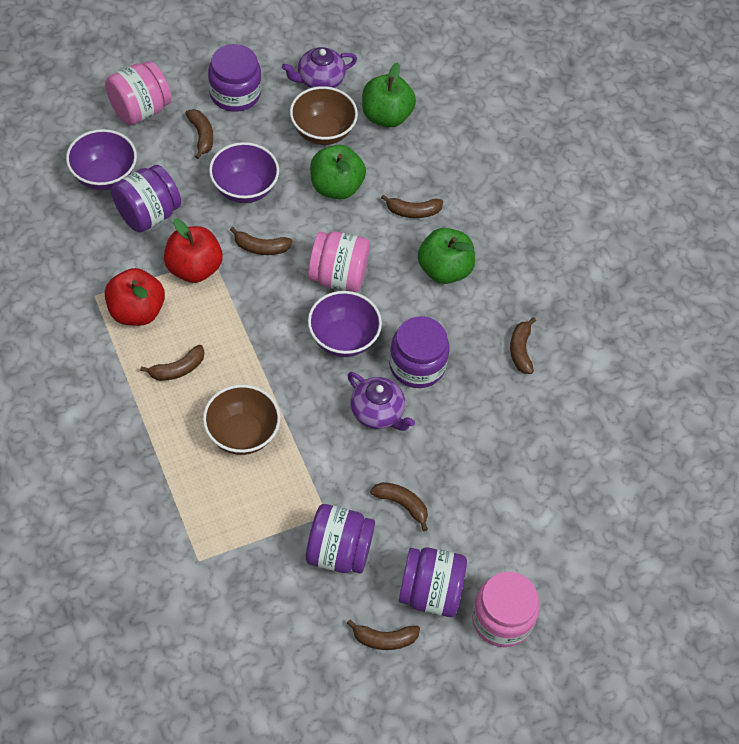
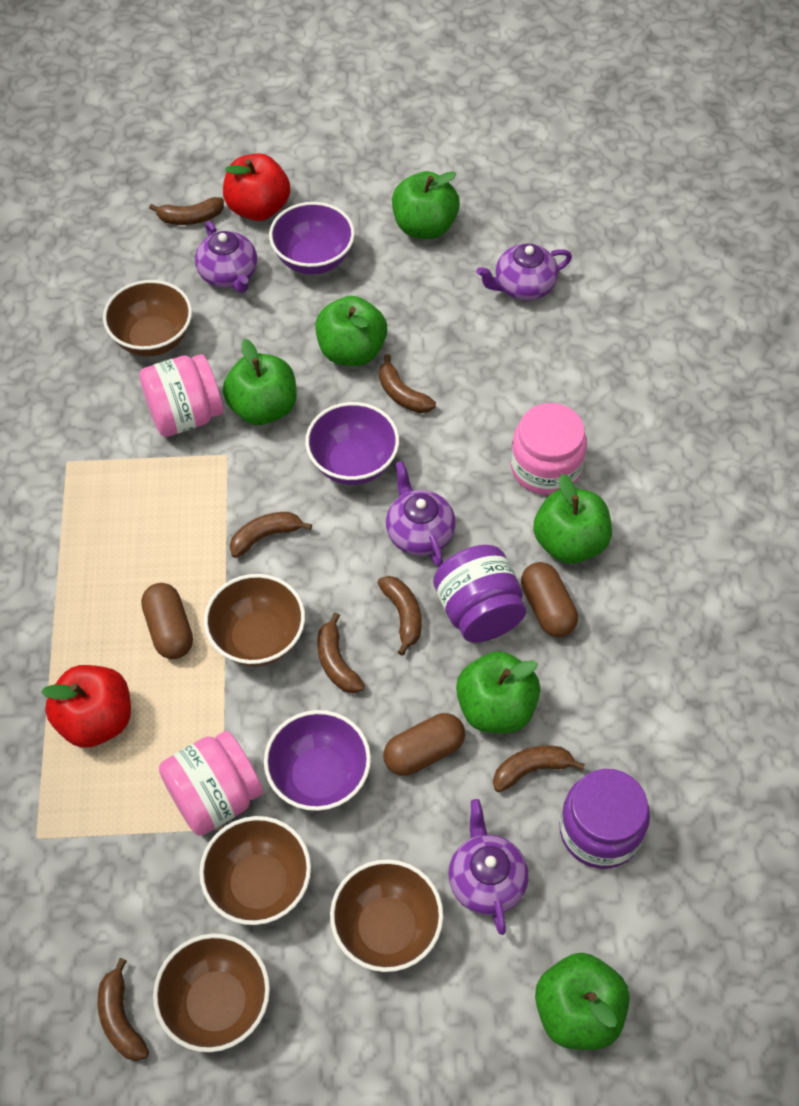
brown bowl: 2 -> 5
brown capsule: 0 -> 3
green apple: 3 -> 6
purple jar: 5 -> 2
purple teapot: 2 -> 4

